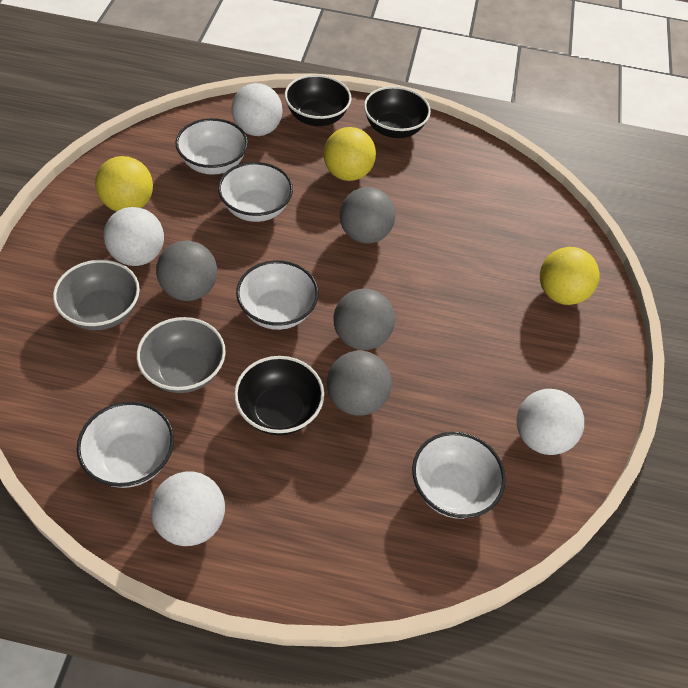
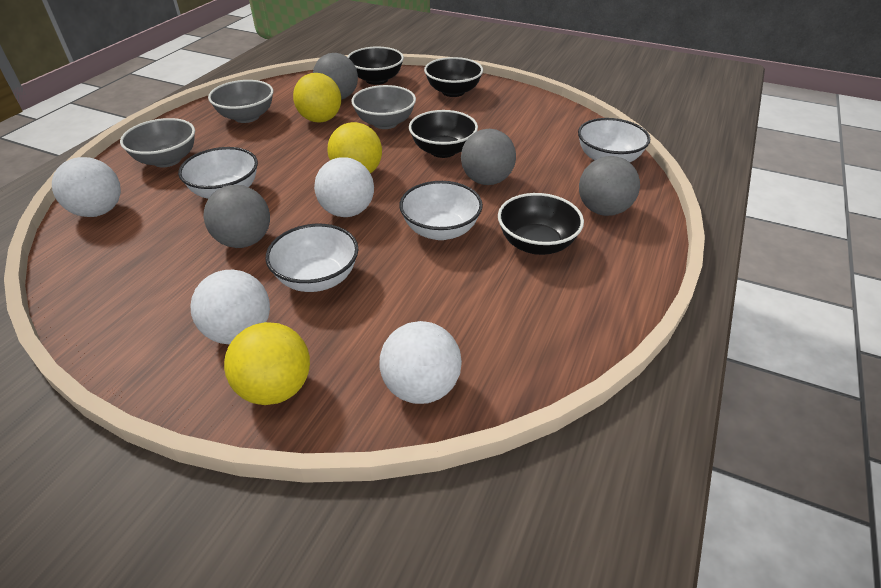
black bowl: 3 -> 4
grey bowl: 2 -> 3
white bowl: 5 -> 4

